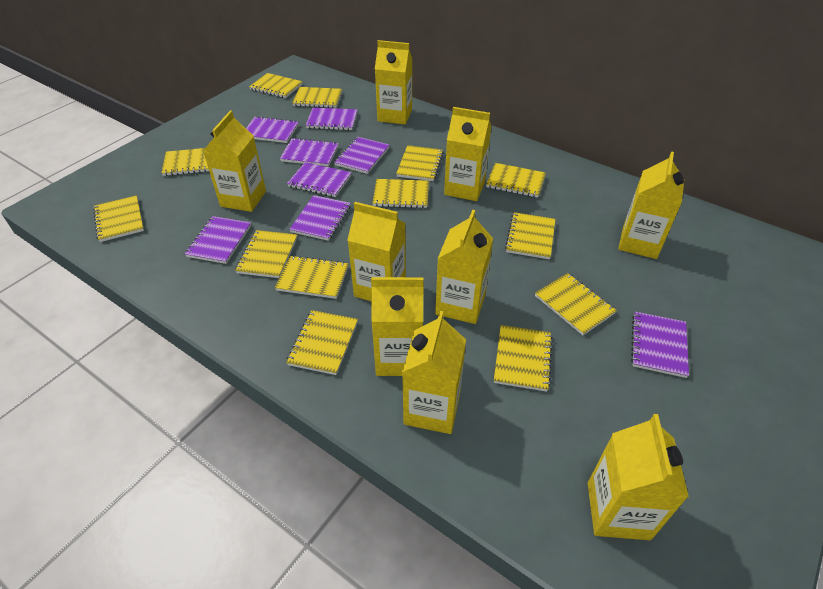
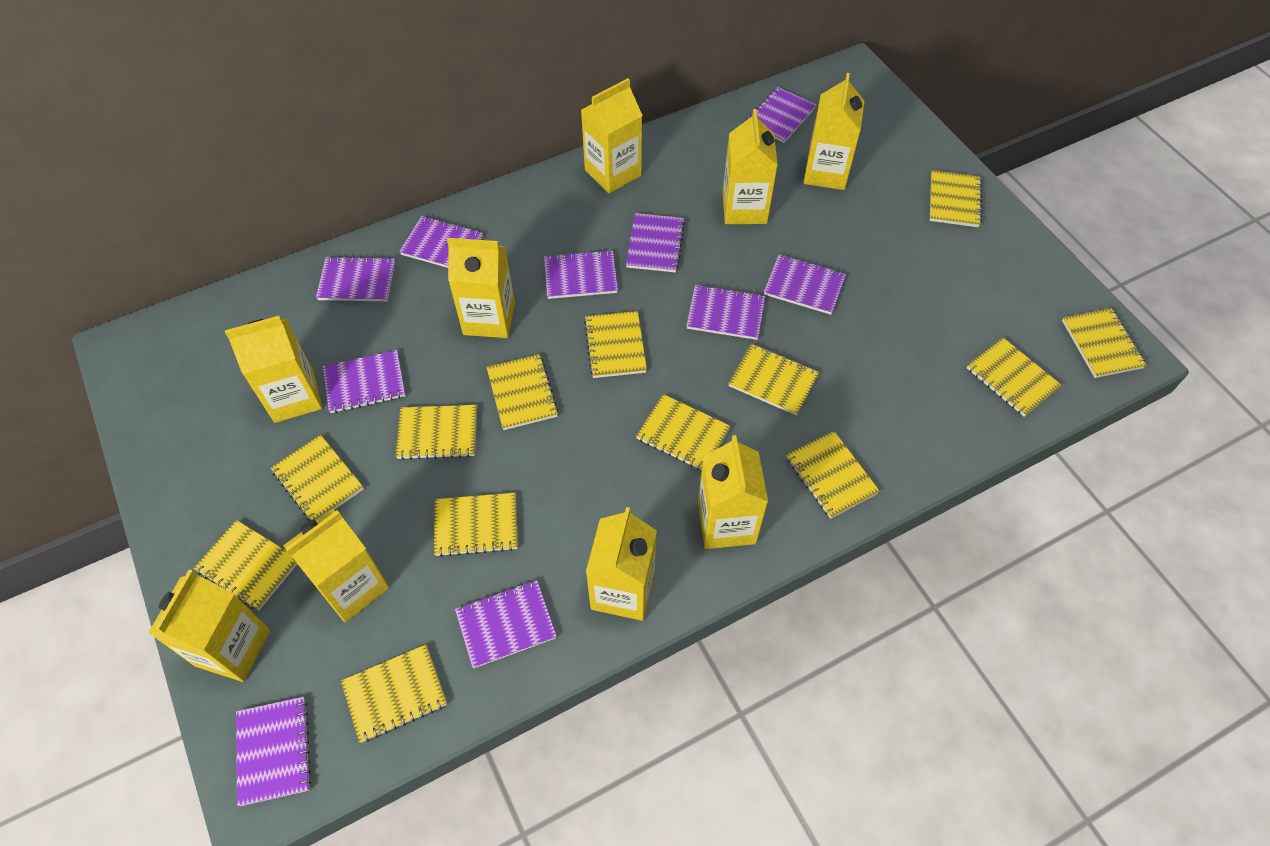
purple notebook: 8 -> 10

